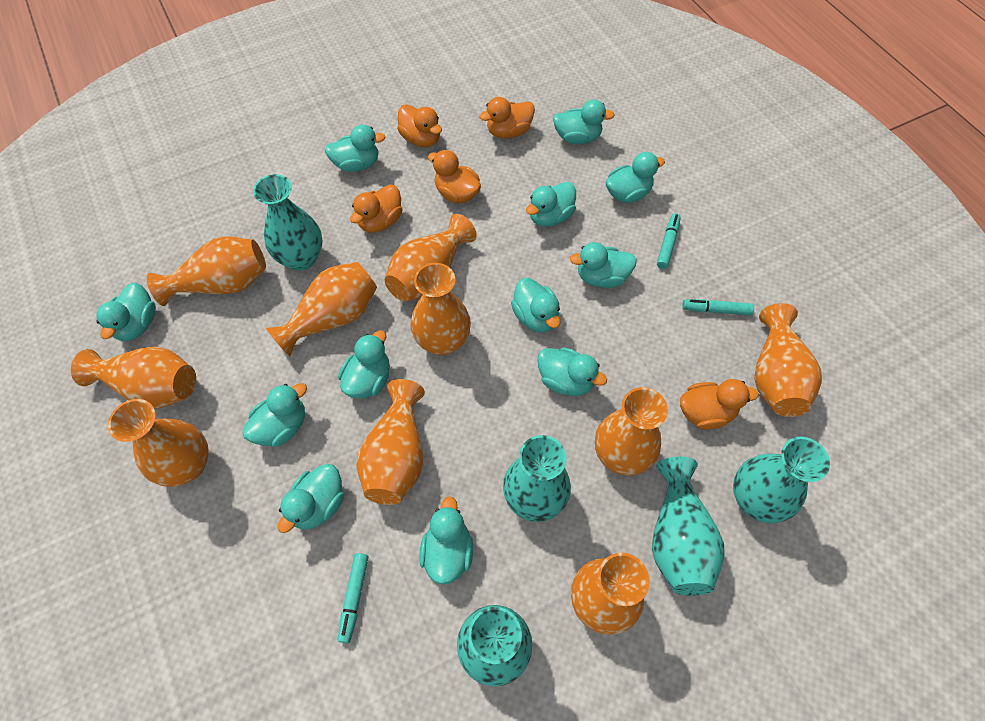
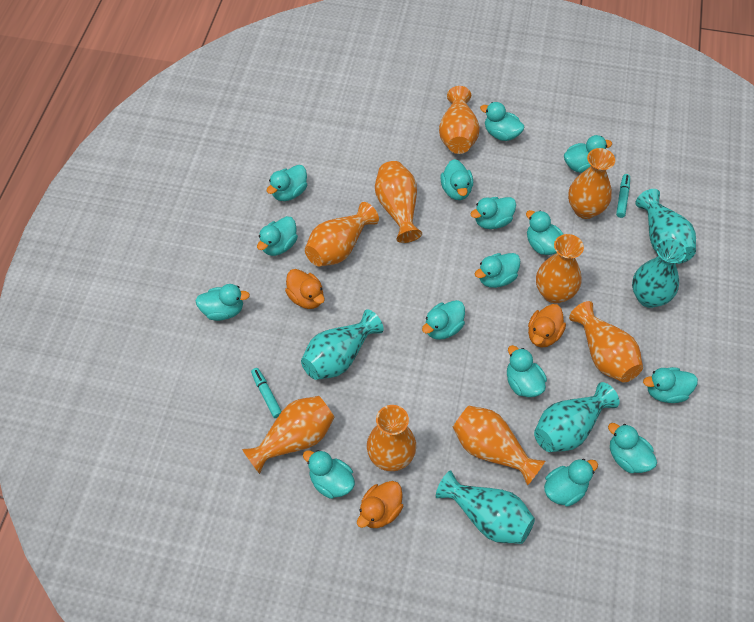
orange duck: 5 -> 3
orange vase: 10 -> 9
turquoise duck: 12 -> 15
turquoise marker: 3 -> 2

